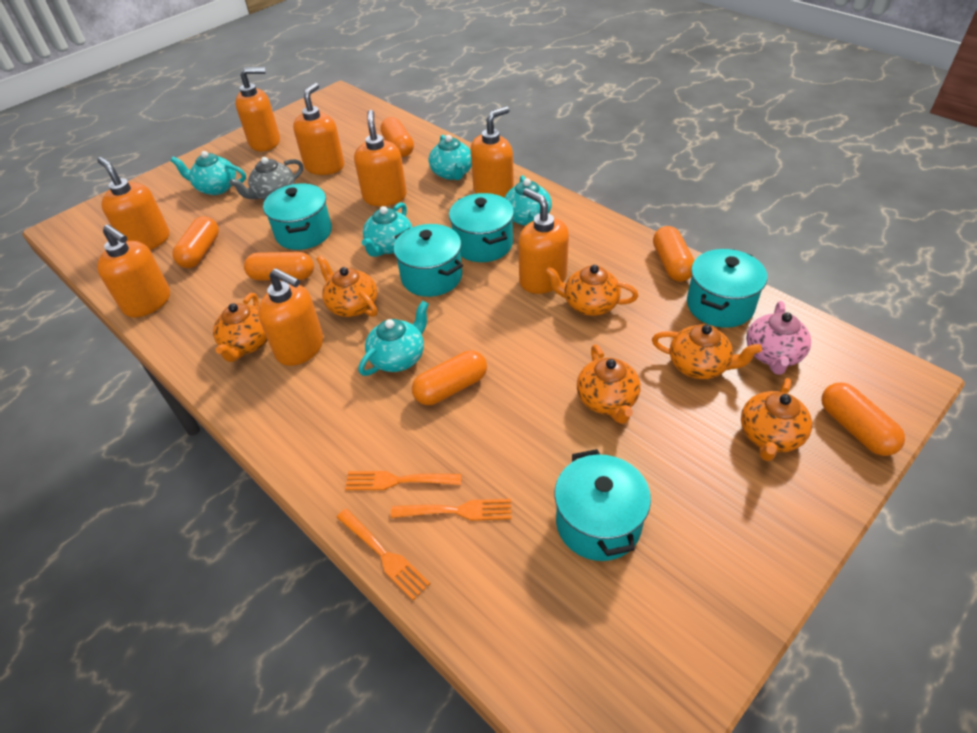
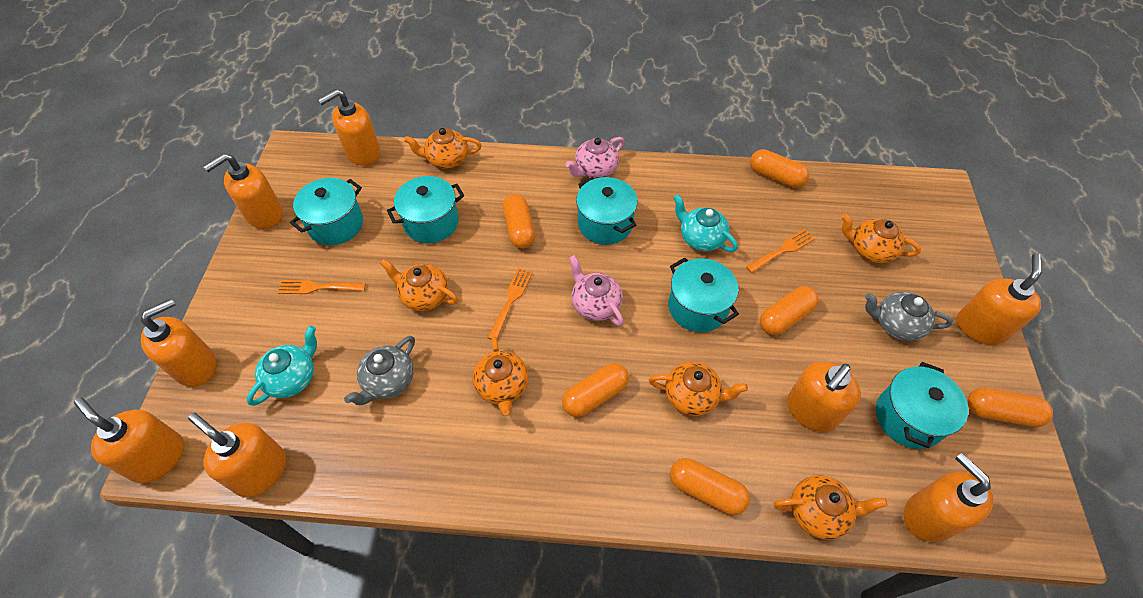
grey teapot: 1 -> 2
pink teapot: 1 -> 2
turquoise teapot: 5 -> 2

